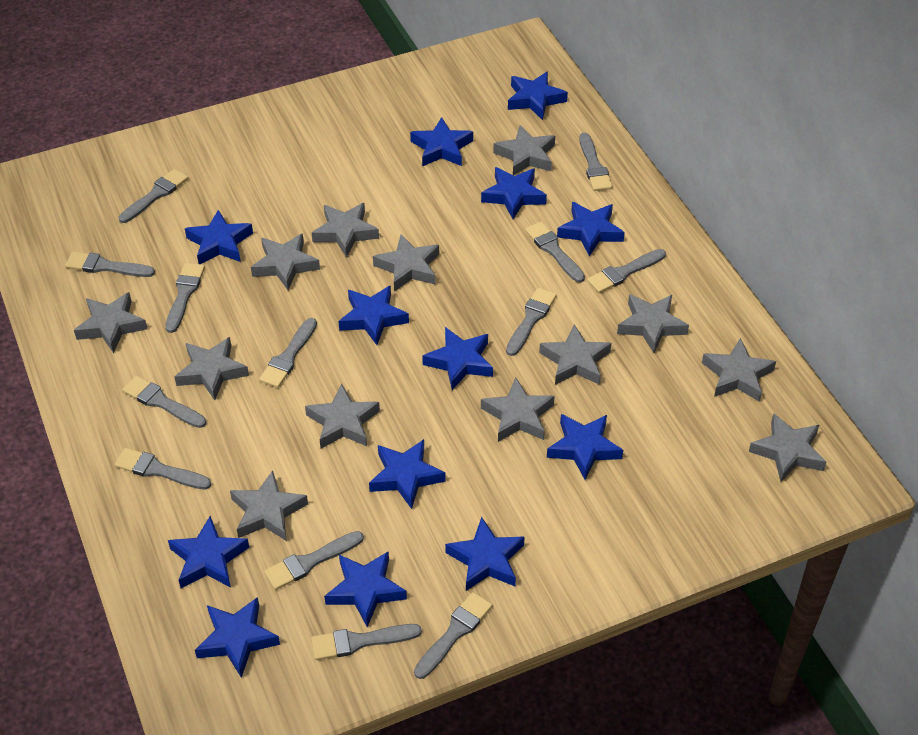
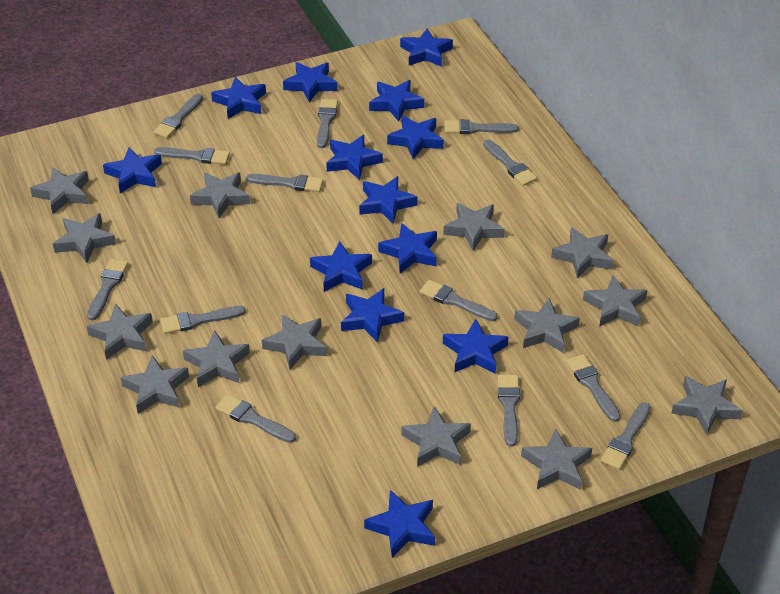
grey star: 13 -> 14

